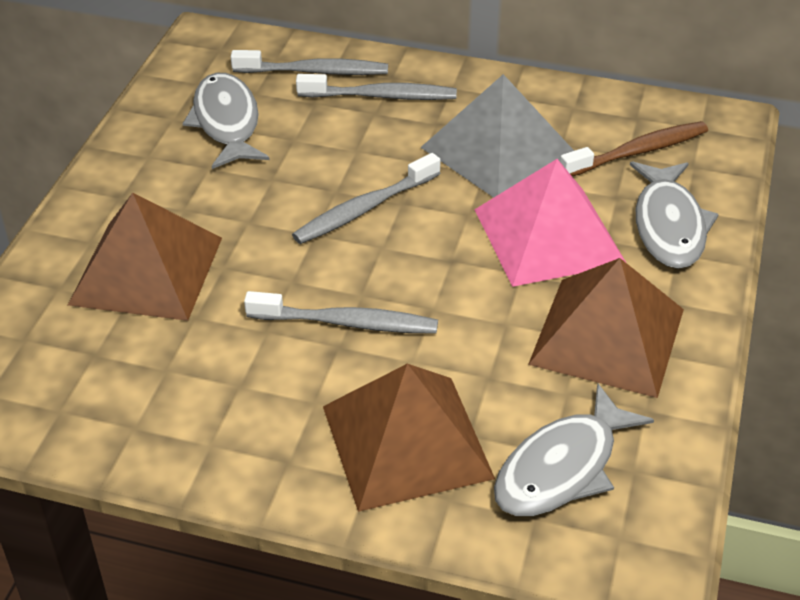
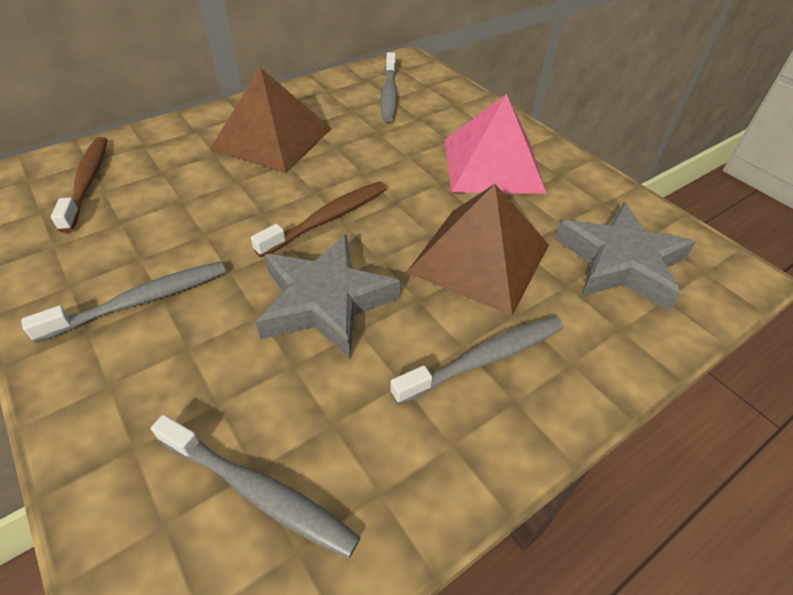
brown pyramid: 3 -> 2
brown toothbrush: 1 -> 2
grey fish: 3 -> 0
grey pyramid: 1 -> 0
grey star: 0 -> 2

